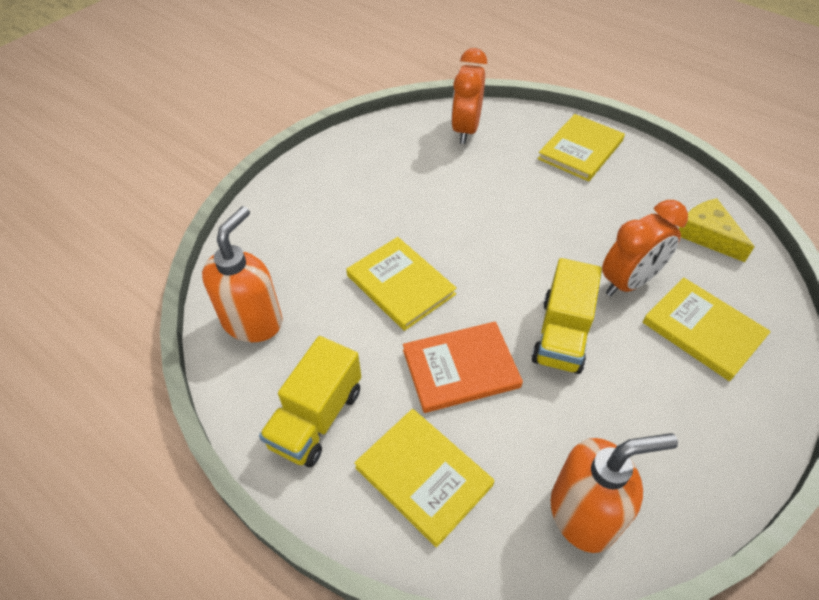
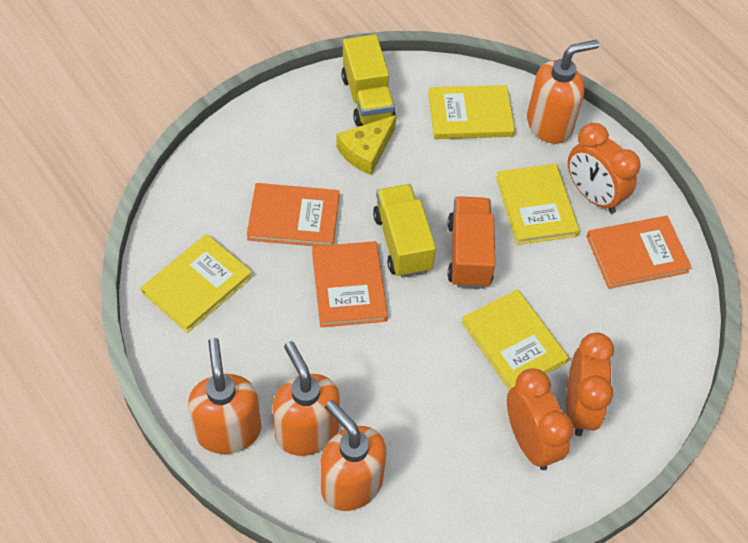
orange book: 1 -> 3
orange clock: 2 -> 3
orange soap dispenser: 2 -> 4
orange truck: 0 -> 1

